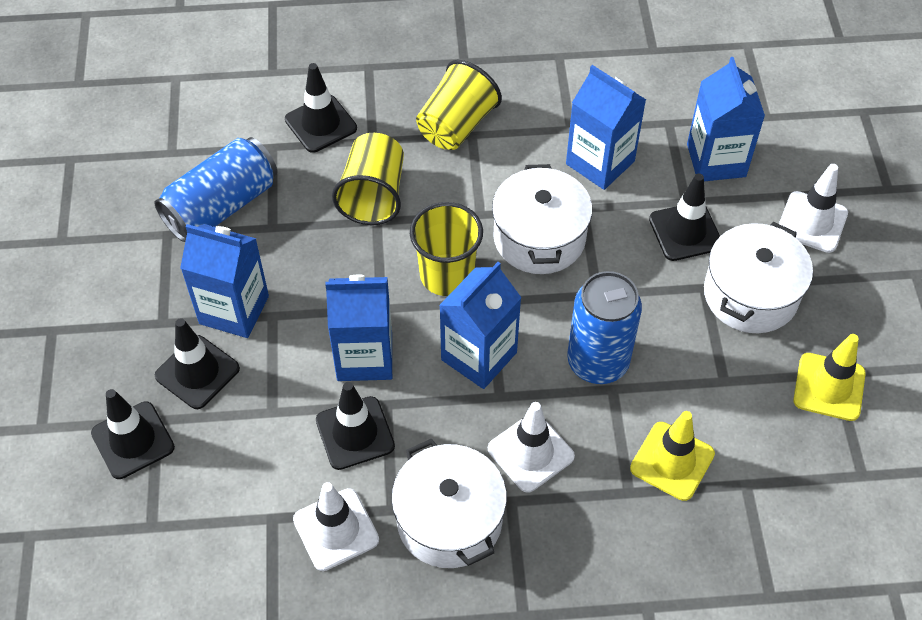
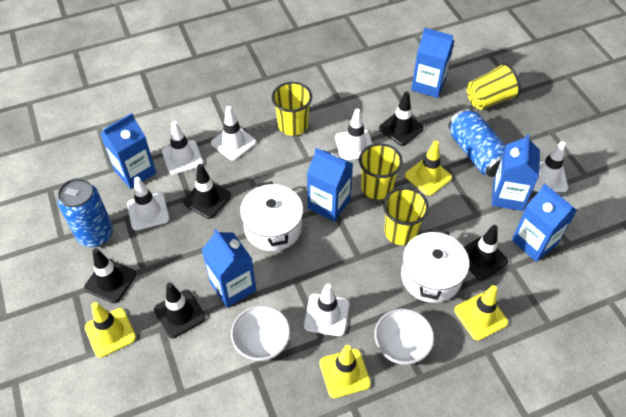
blue carton: 5 -> 6
white bowl: 0 -> 2
white pot: 3 -> 2
white traffic cone: 3 -> 6
yellow cup: 3 -> 4
yellow traffic cone: 2 -> 4

